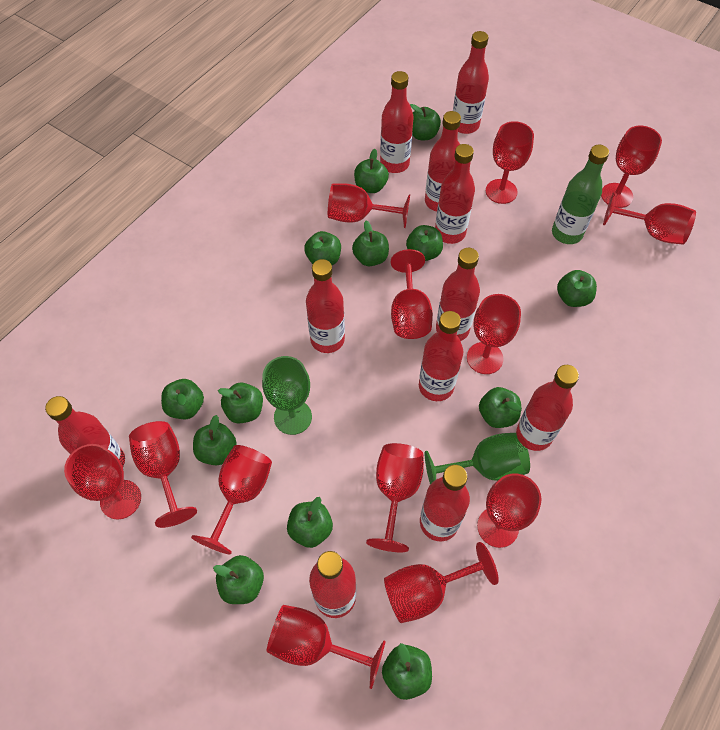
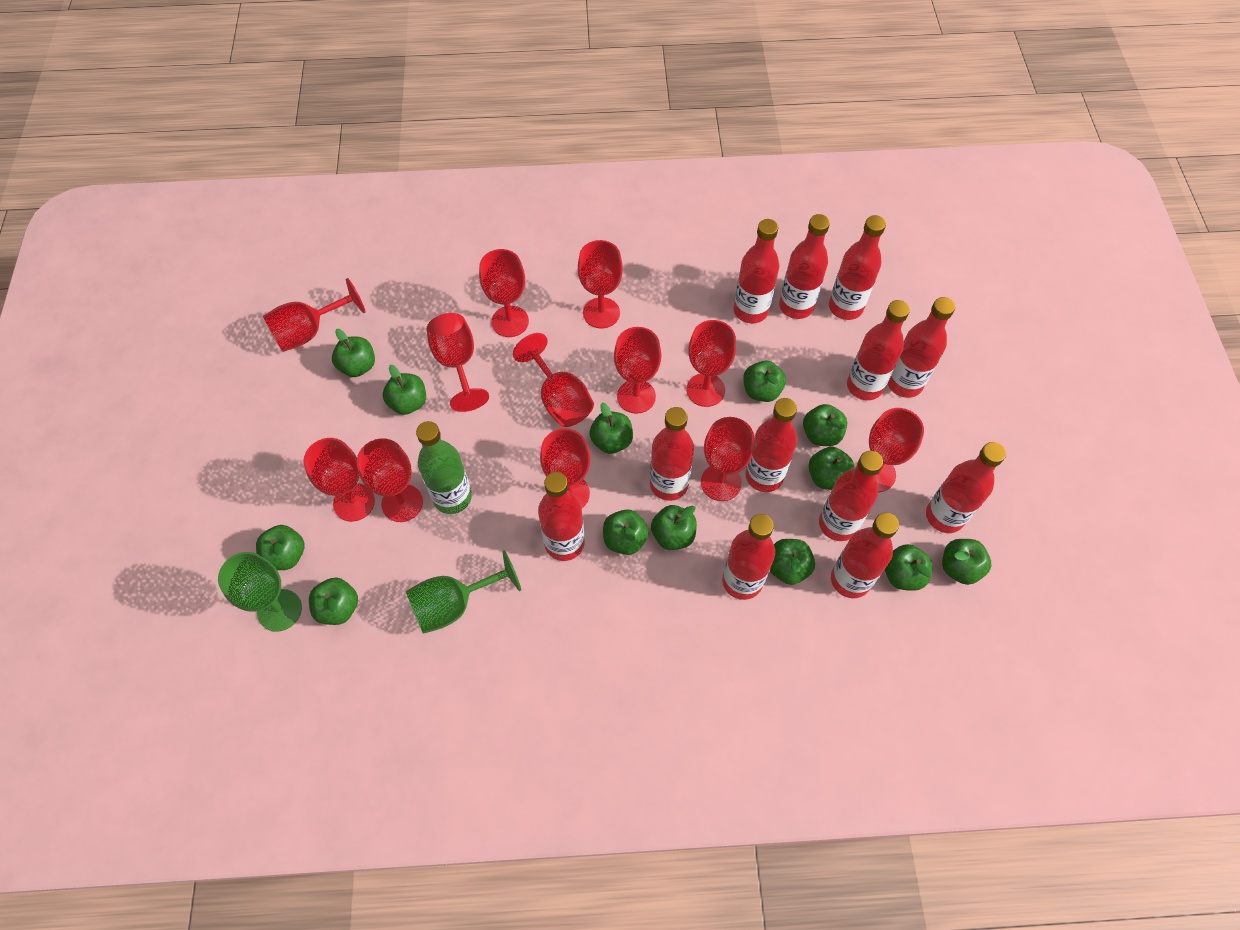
red bottle: 11 -> 12
red goblet: 13 -> 12

